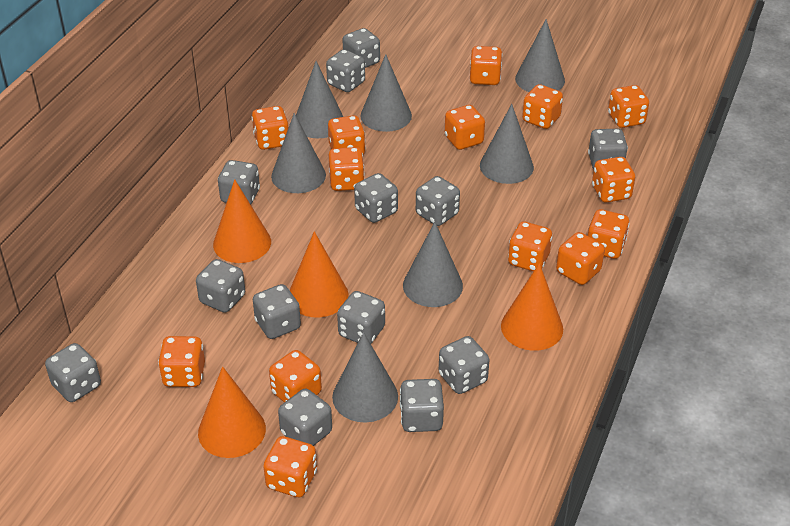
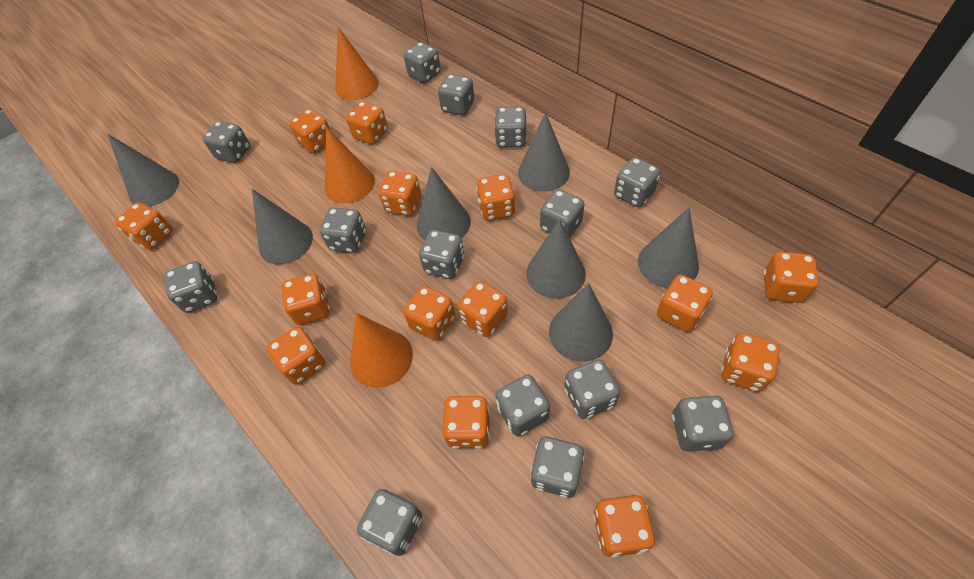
grey dice: 13 -> 14
orange cone: 4 -> 3

